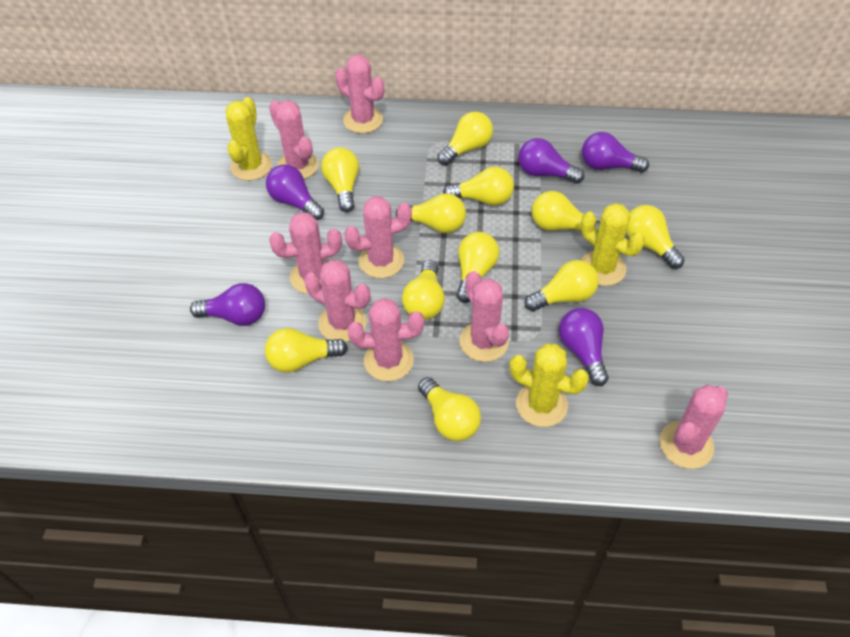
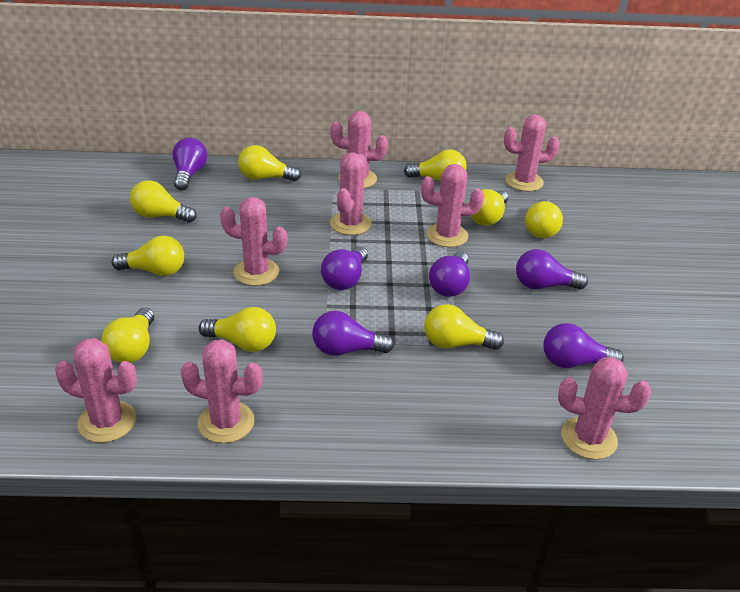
purple light bulb: 5 -> 6
yellow cactus: 3 -> 0
yellow light bulb: 11 -> 9

